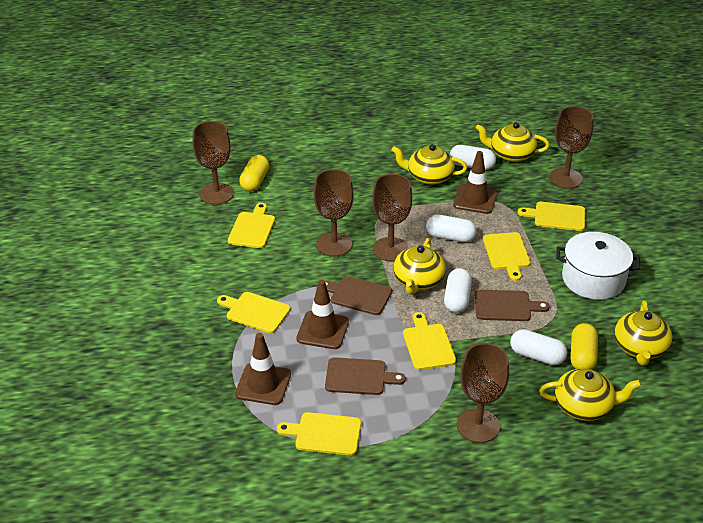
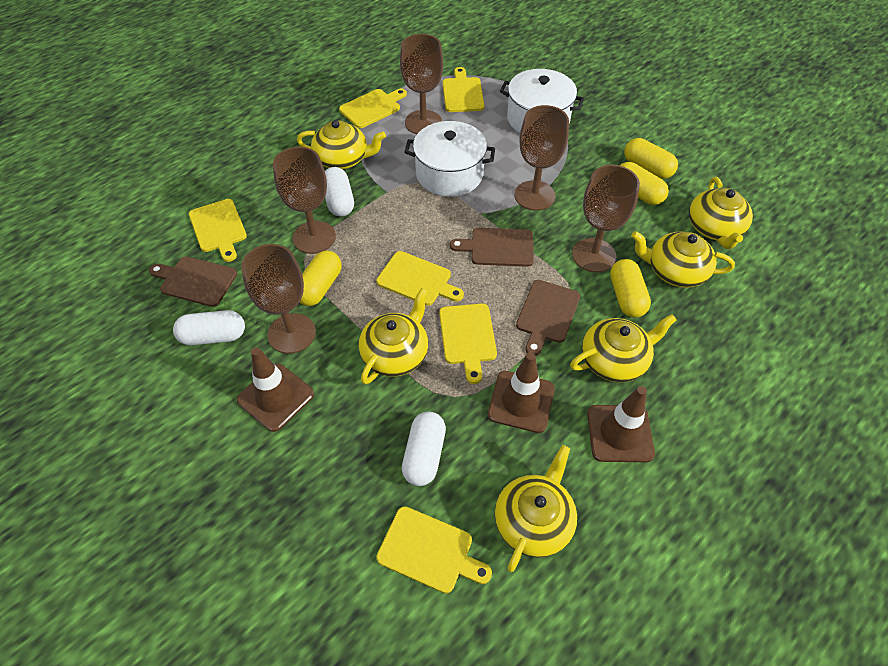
white capsule: 4 -> 3
white pot: 1 -> 2
yellow capsule: 2 -> 4
yellow teapot: 5 -> 6

